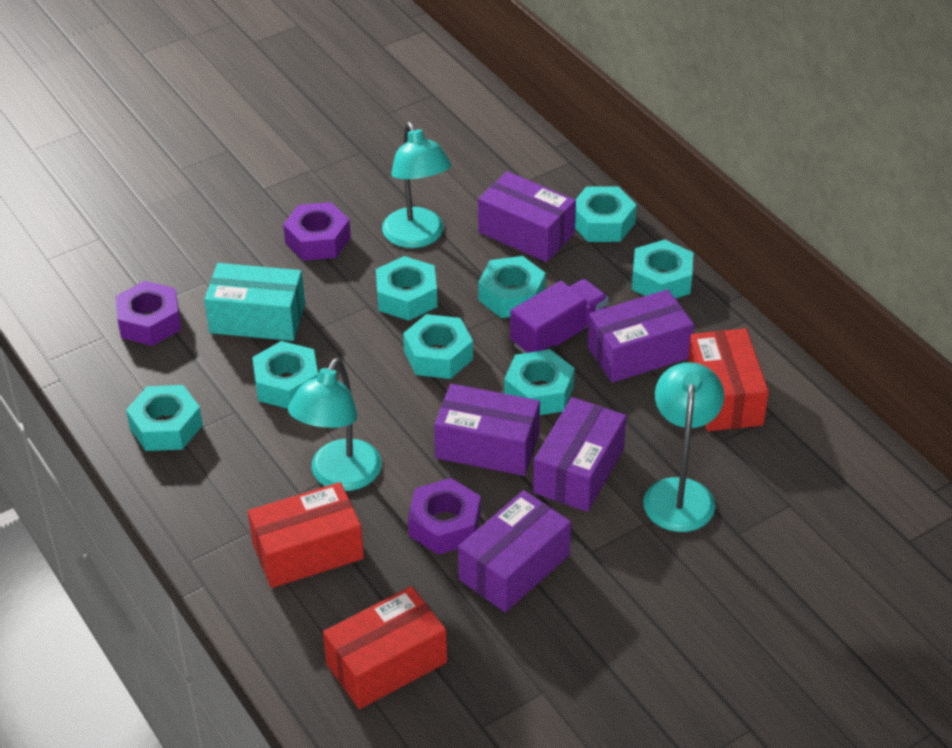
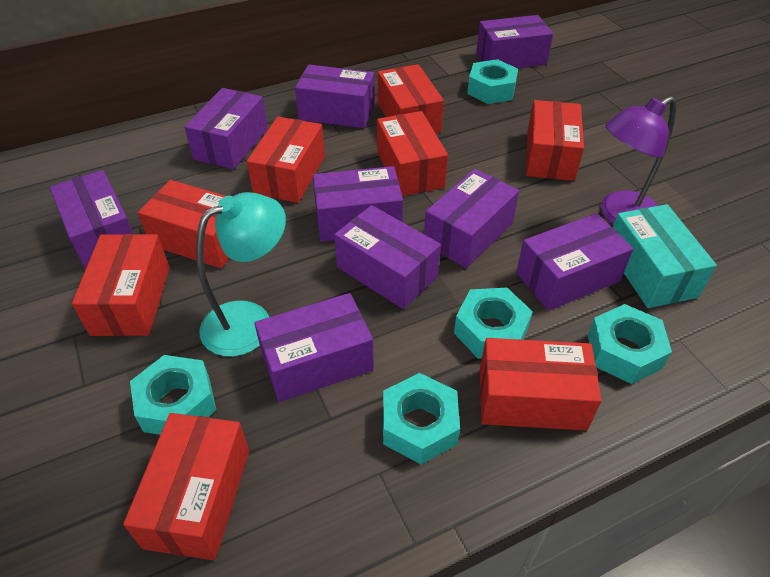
purple box: 5 -> 9
purple lamp: 0 -> 1
purple nut: 3 -> 0
purple truck: 1 -> 0
red box: 3 -> 8
turquoise lamp: 3 -> 1
turquoise nut: 8 -> 5

